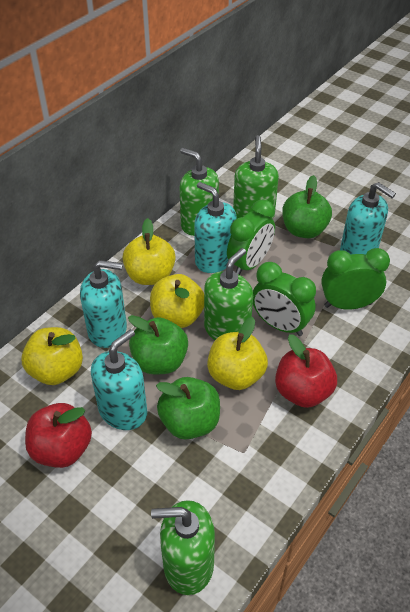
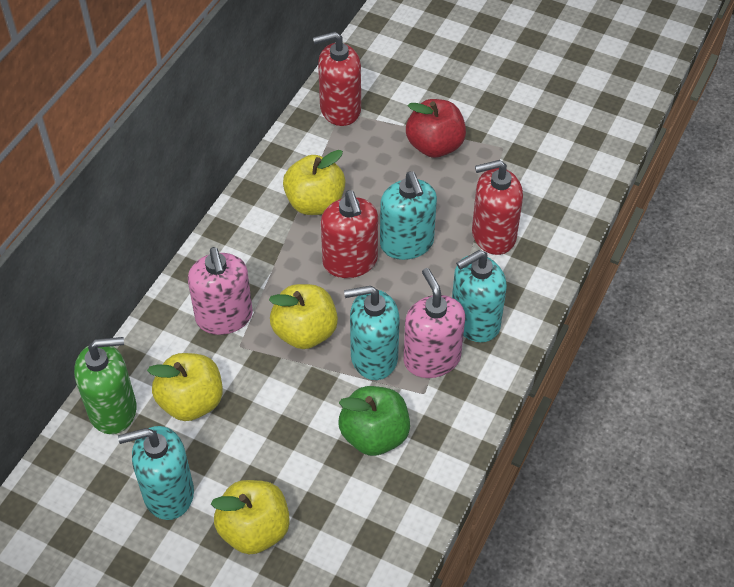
green apple: 3 -> 1
green clock: 3 -> 0
green soap dispenser: 4 -> 1
pink soap dispenser: 0 -> 2
red apple: 2 -> 1
red soap dispenser: 0 -> 3

